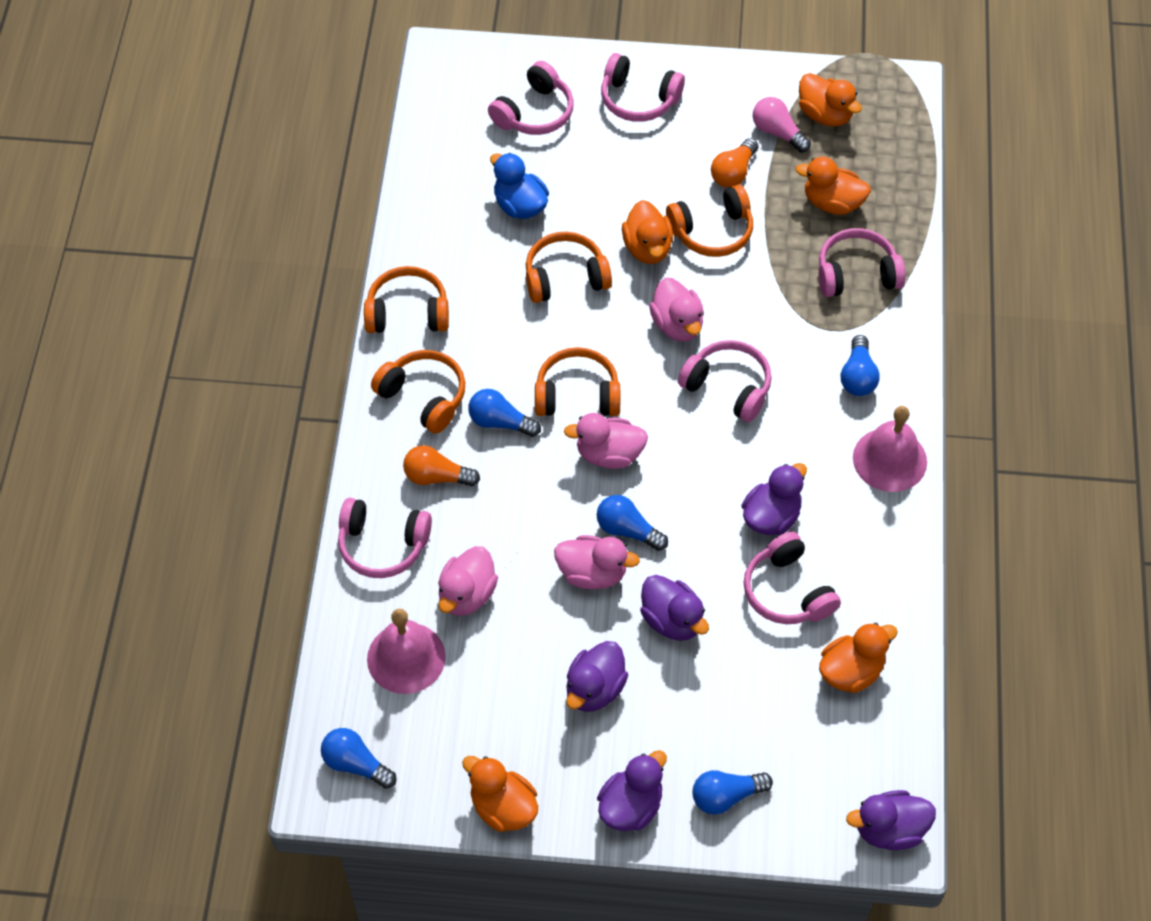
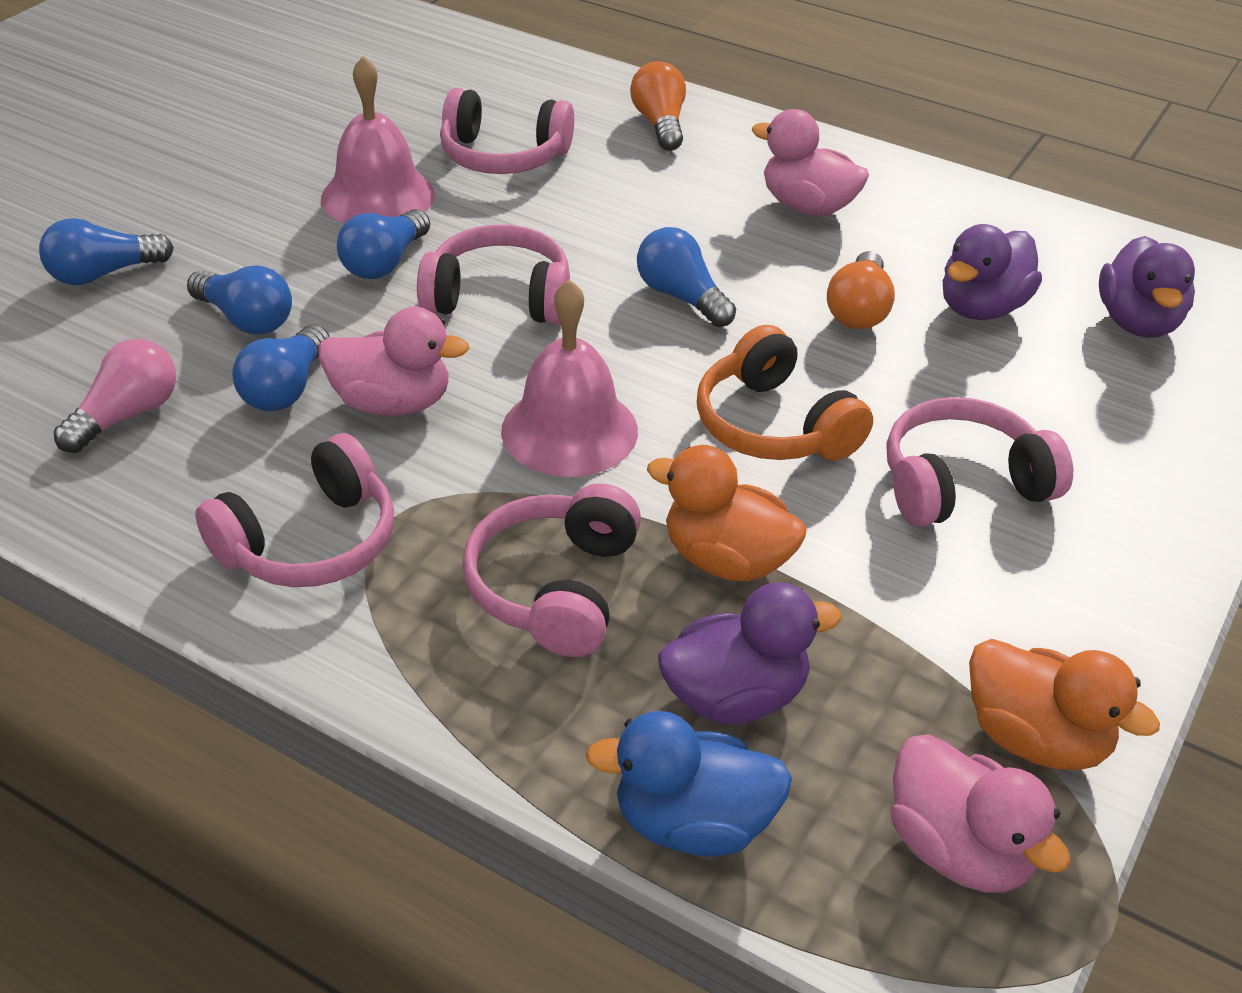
orange duck: 5 -> 2
orange headphones: 5 -> 1
pink duck: 4 -> 3
pink headphones: 6 -> 5
purple duck: 5 -> 3

